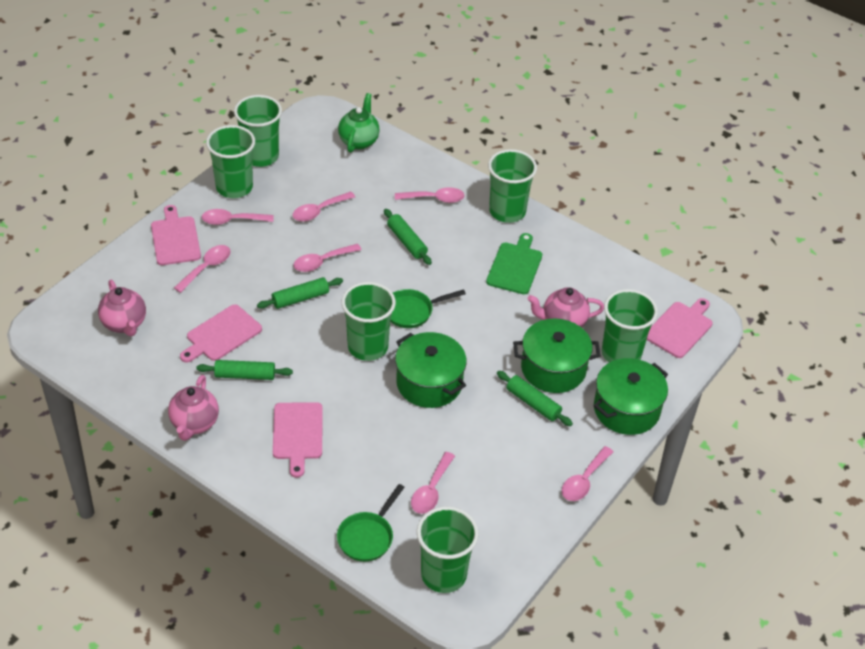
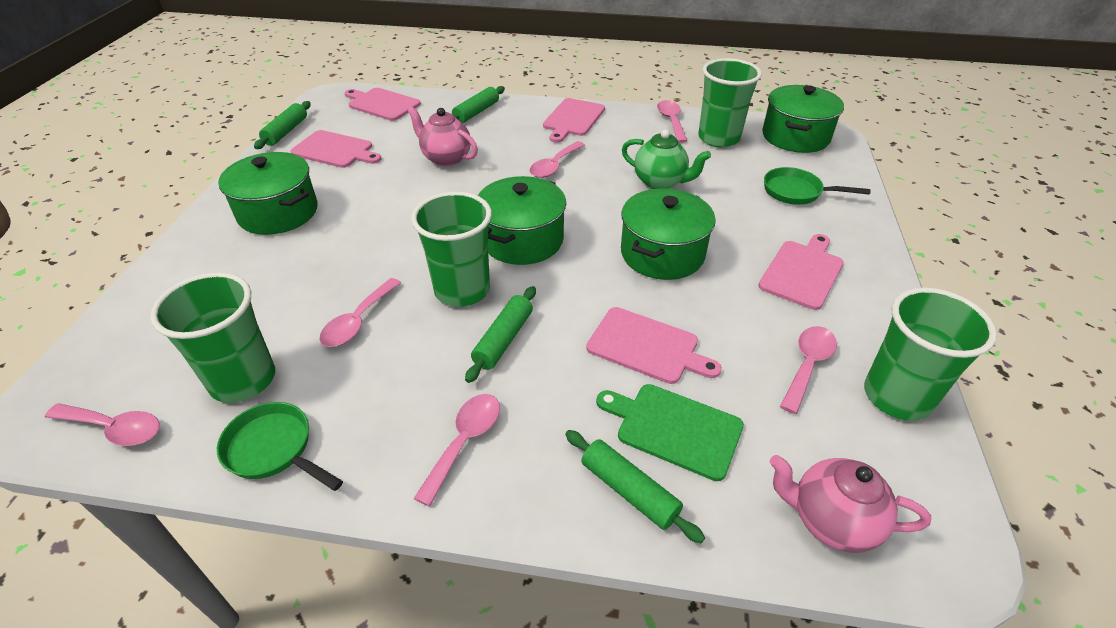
green cup: 6 -> 4
green pot: 3 -> 4
pink cutting board: 4 -> 5
pink spoon: 7 -> 6
pink teapot: 3 -> 2

